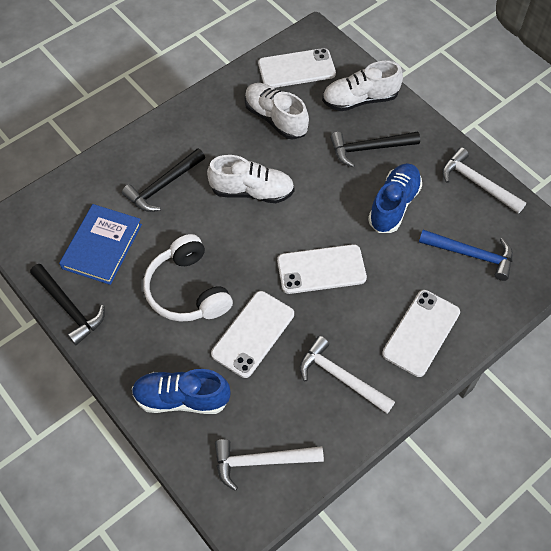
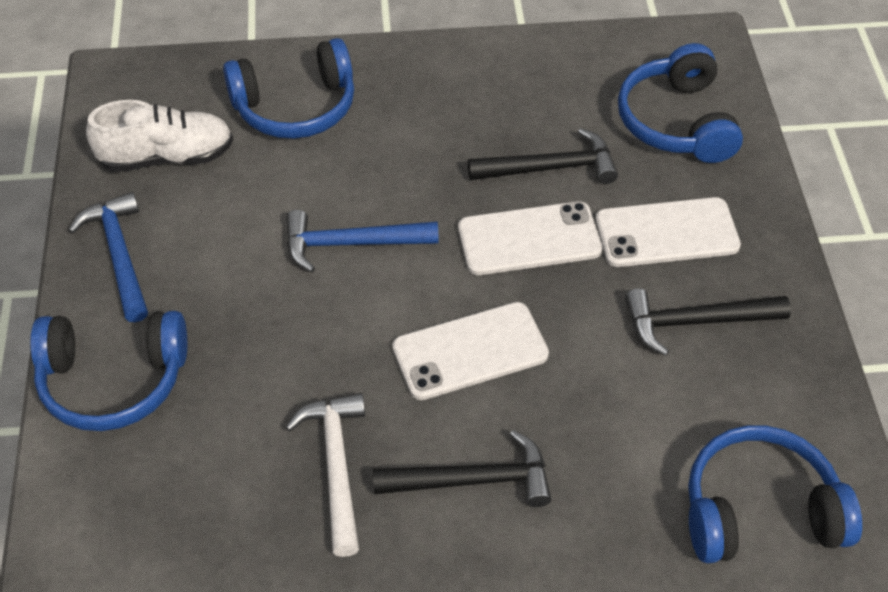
blue book: 1 -> 0
blue hammer: 1 -> 2
blue headphones: 0 -> 4
blue shoe: 2 -> 0
white hammer: 3 -> 1
white headphones: 1 -> 0
white phone: 4 -> 3
white shoe: 3 -> 1

